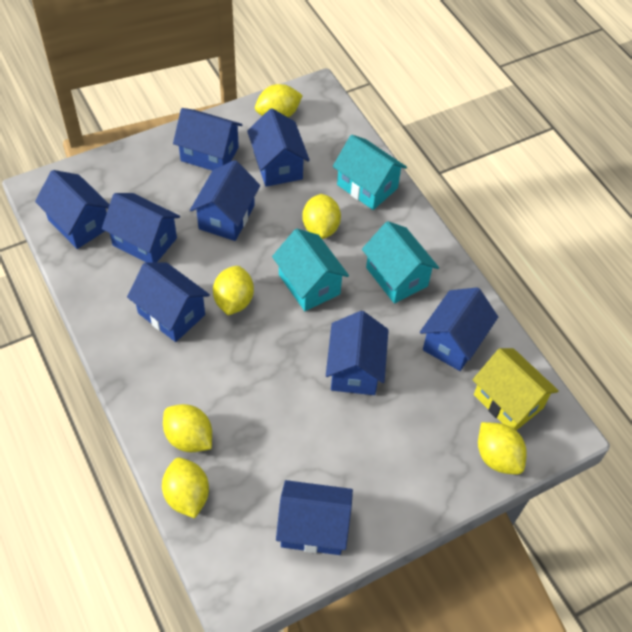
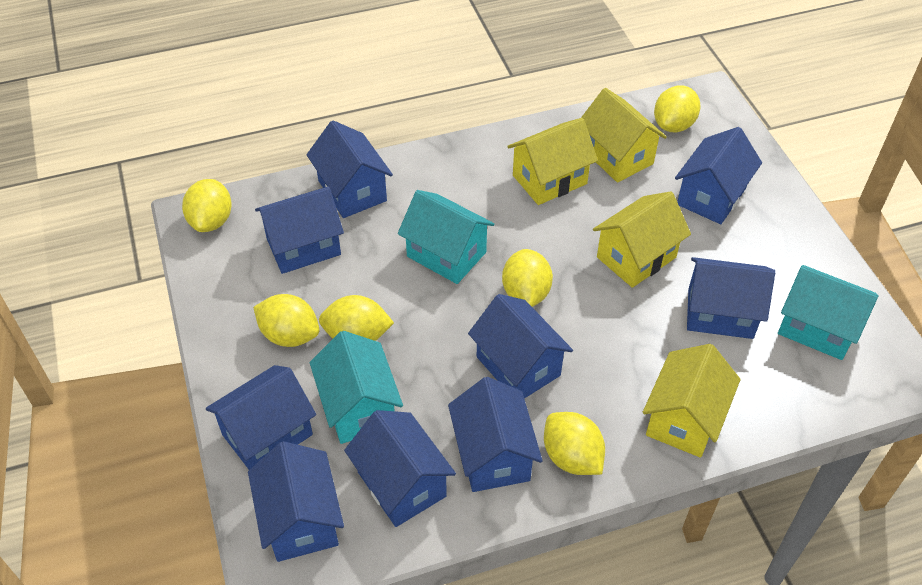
yellow house: 1 -> 4

